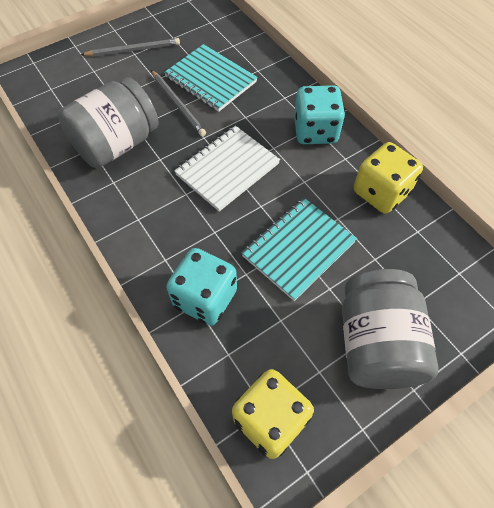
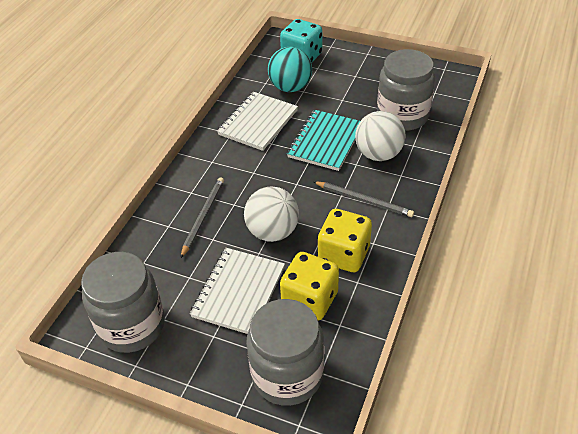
grey jar: 2 -> 3
turquoise ball: 0 -> 1
turquoise dice: 2 -> 1
turquoise notebook: 2 -> 1
white ball: 0 -> 2
white notebook: 1 -> 2

